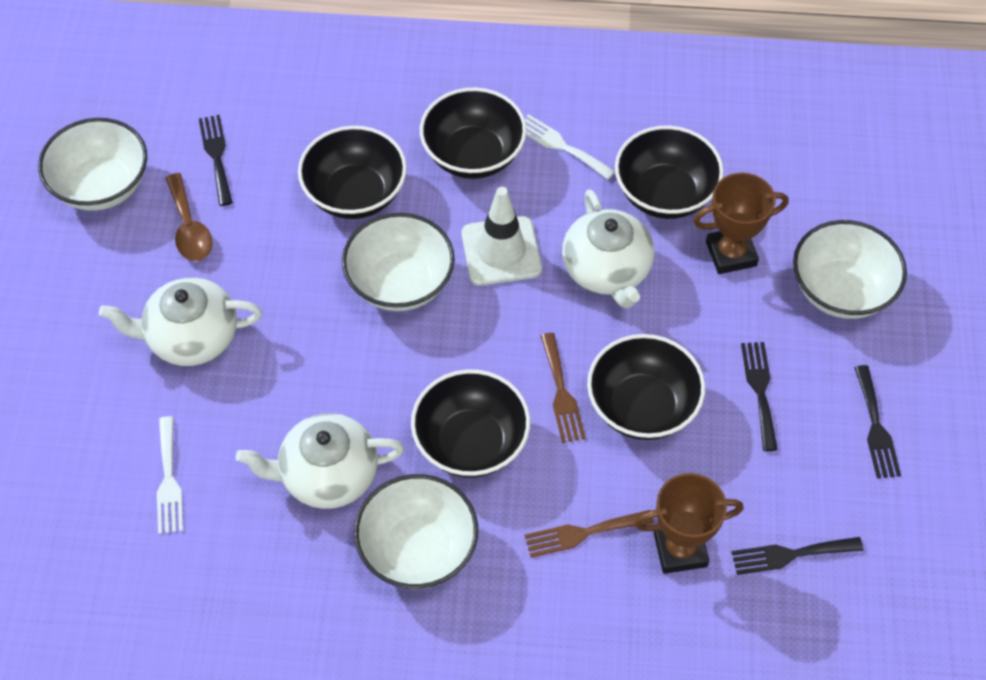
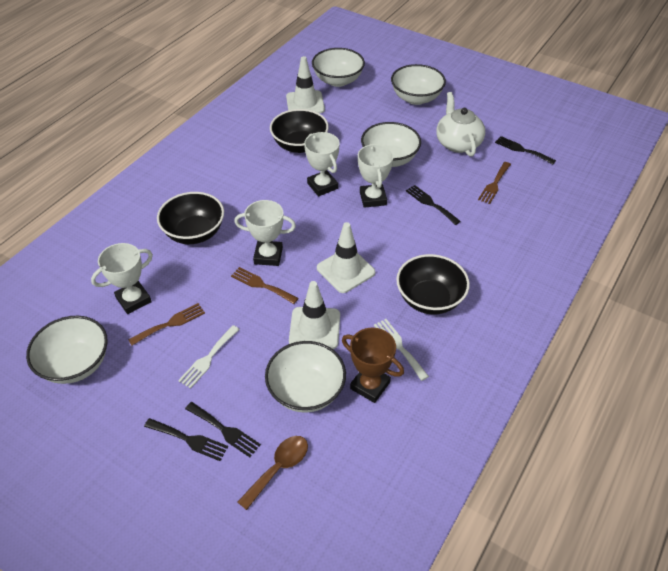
black bowl: 5 -> 3
brown fork: 2 -> 3
brown trophy: 2 -> 1
white bowl: 4 -> 5
white teapot: 3 -> 1
white traffic cone: 1 -> 3
white trophy: 0 -> 4

